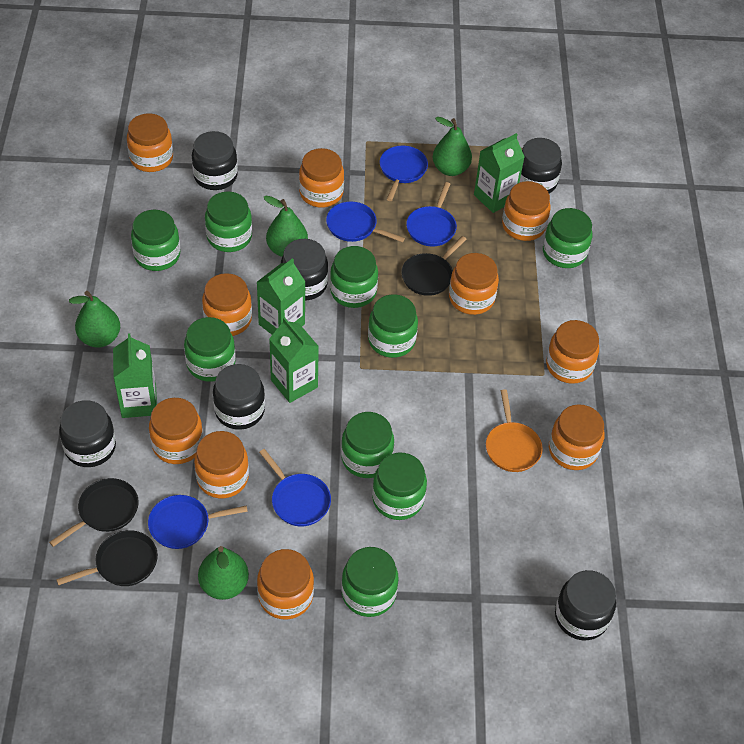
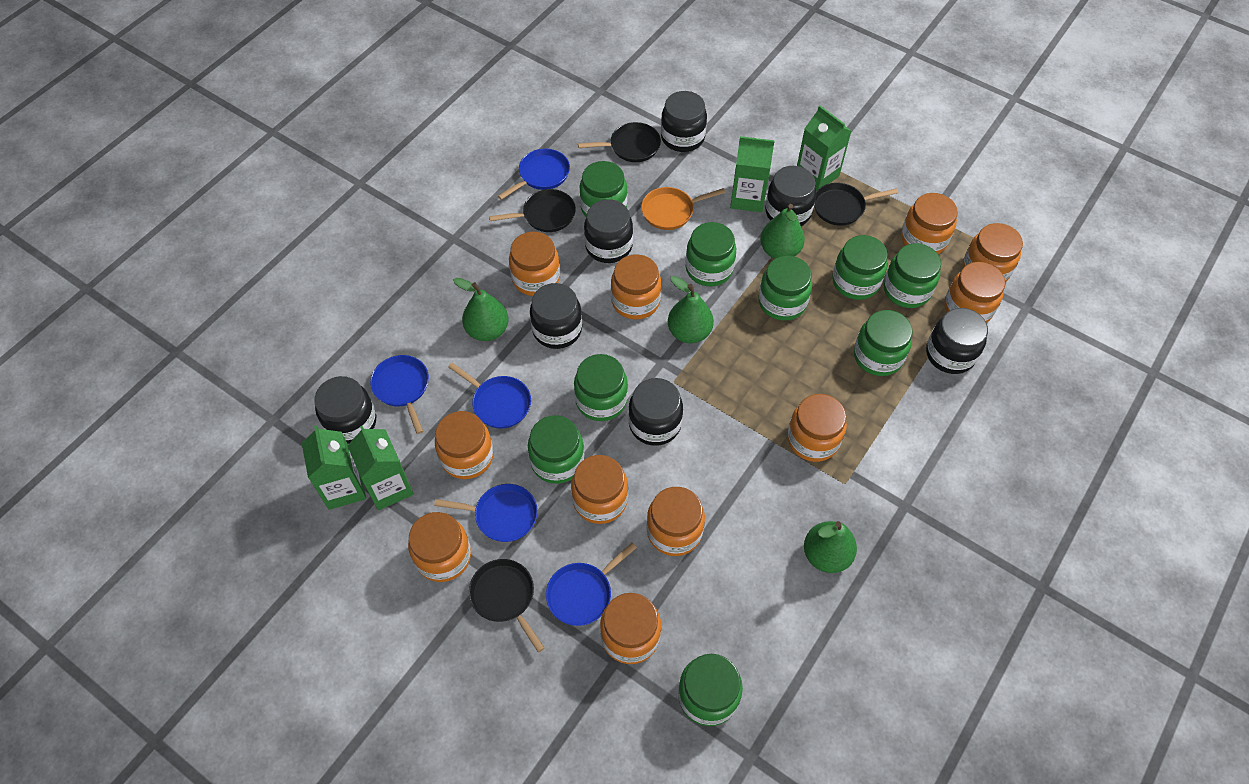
black jar: 6 -> 7
black pan: 3 -> 4
orange jar: 10 -> 11

